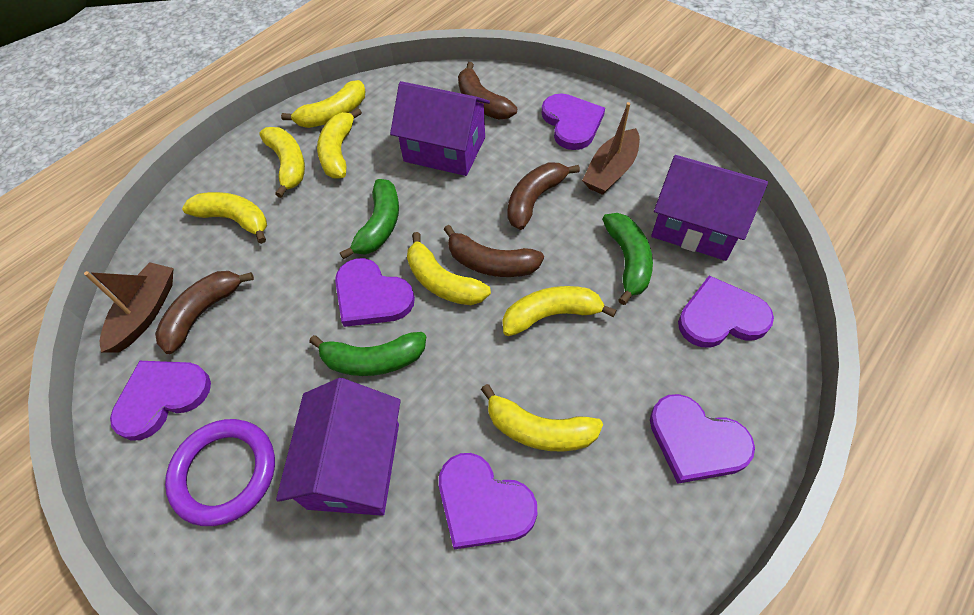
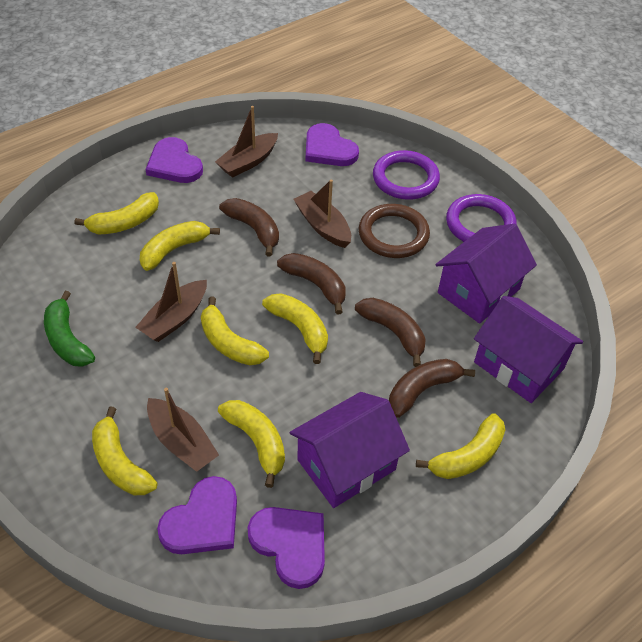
brown boat: 2 -> 4
brown ring: 0 -> 1
green banana: 3 -> 1
purple heart: 6 -> 4
purple ring: 1 -> 2

